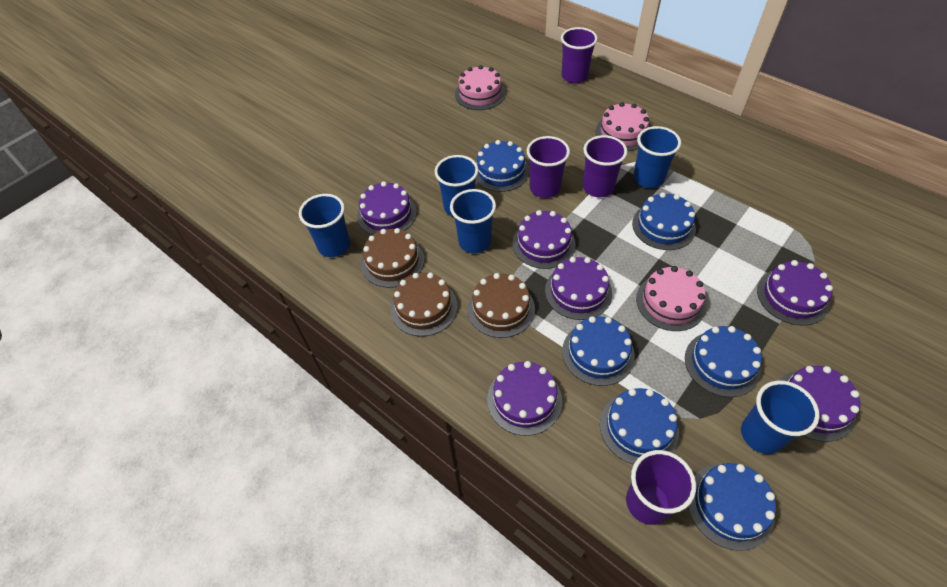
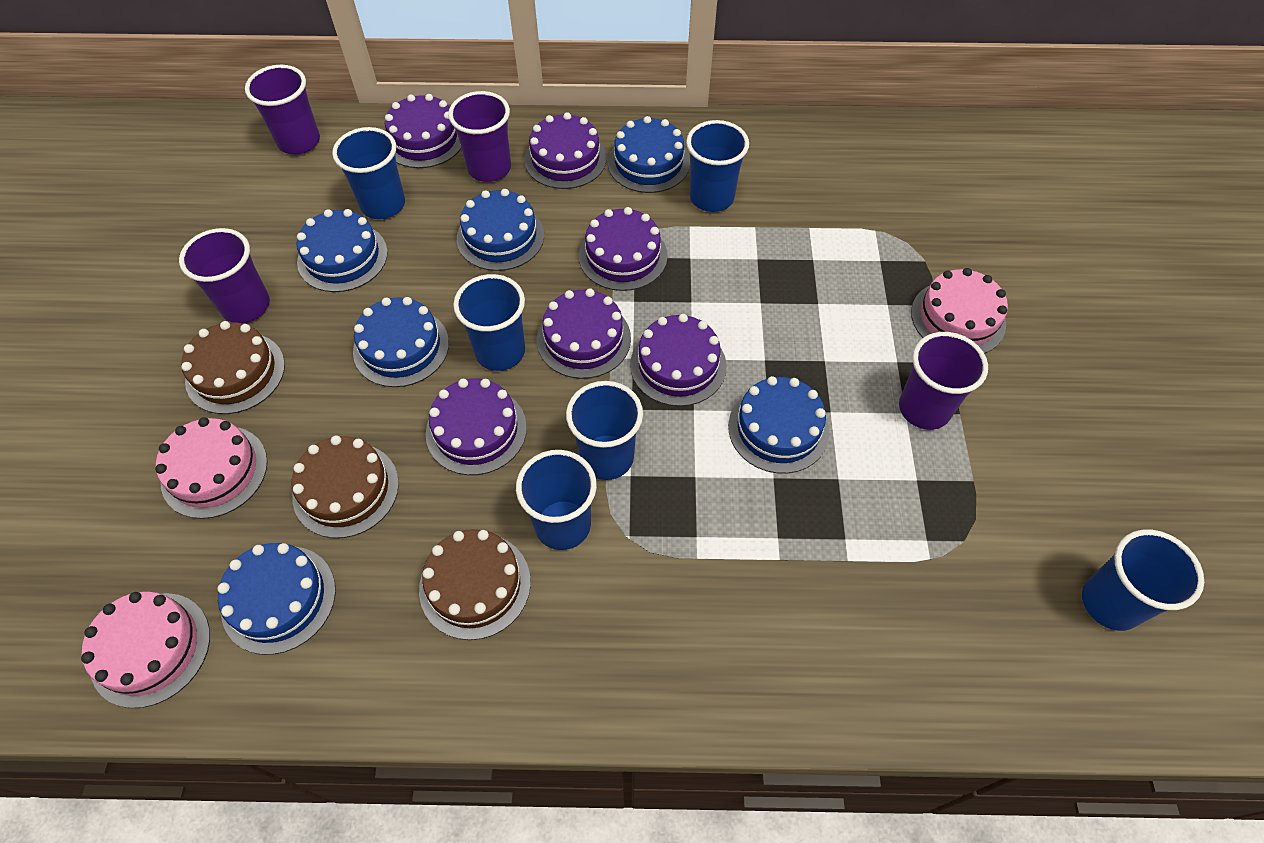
blue cup: 5 -> 6

